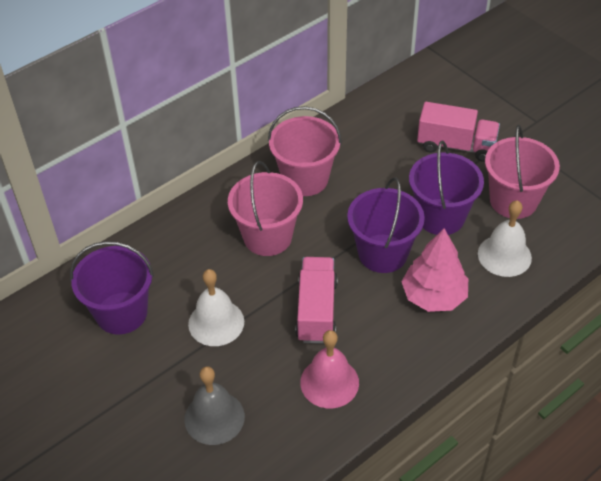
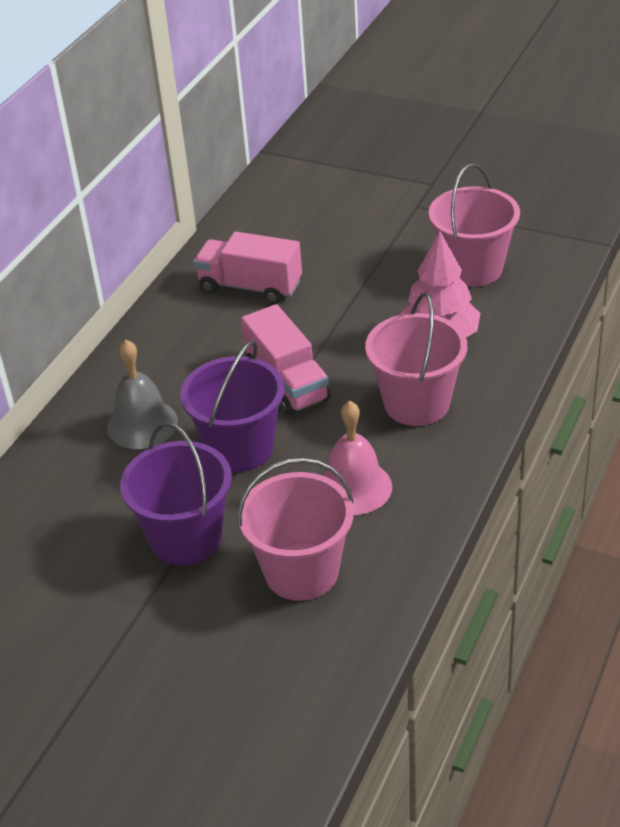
purple bucket: 3 -> 2
white bell: 2 -> 0

